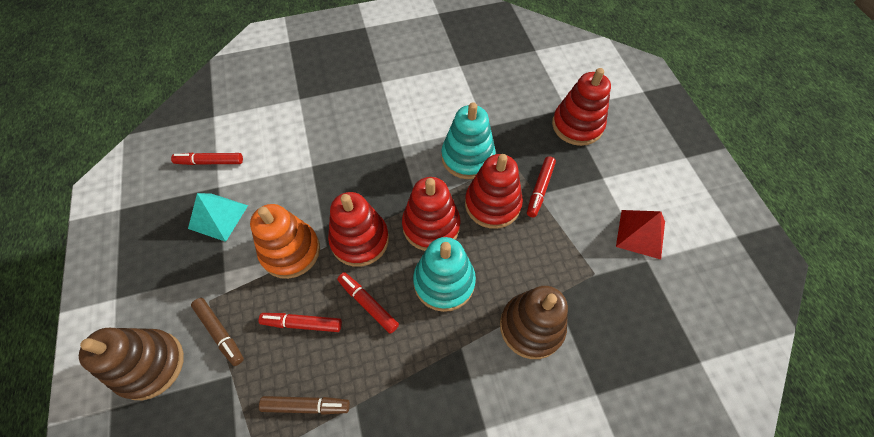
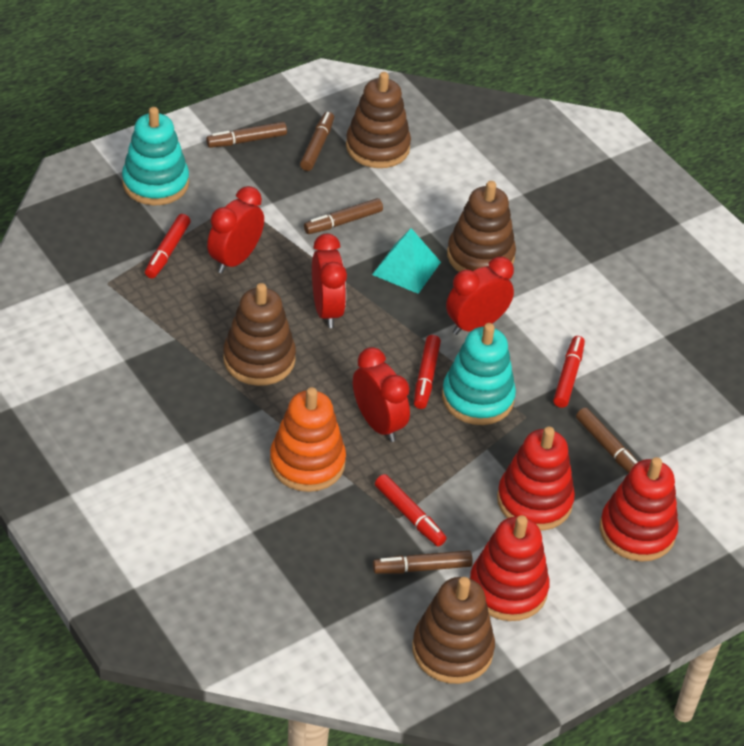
brown marker: 2 -> 5
brown stacking toy: 2 -> 4
red clock: 0 -> 4
red pyramid: 1 -> 0
red stacking toy: 4 -> 3

